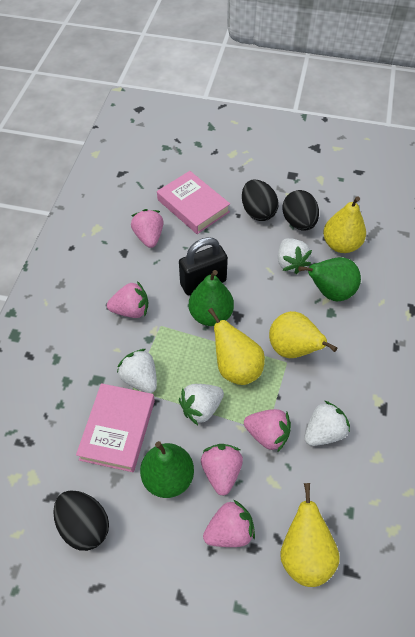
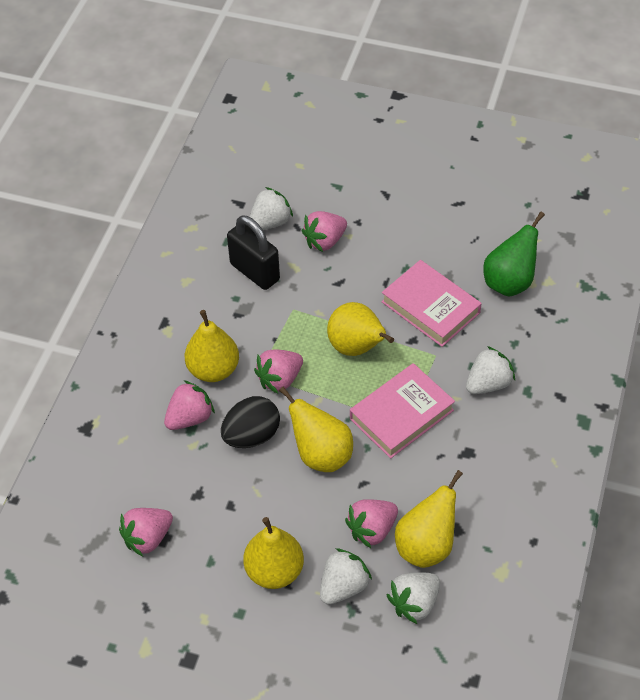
black egg: 3 -> 1
green pear: 3 -> 1
yellow pear: 4 -> 5

